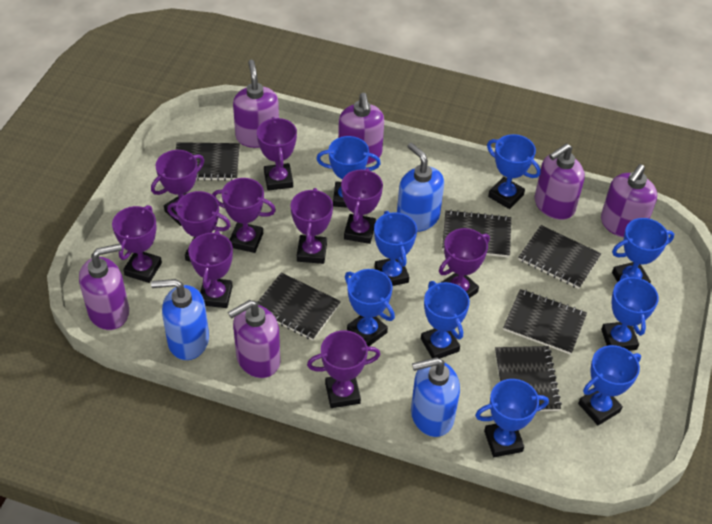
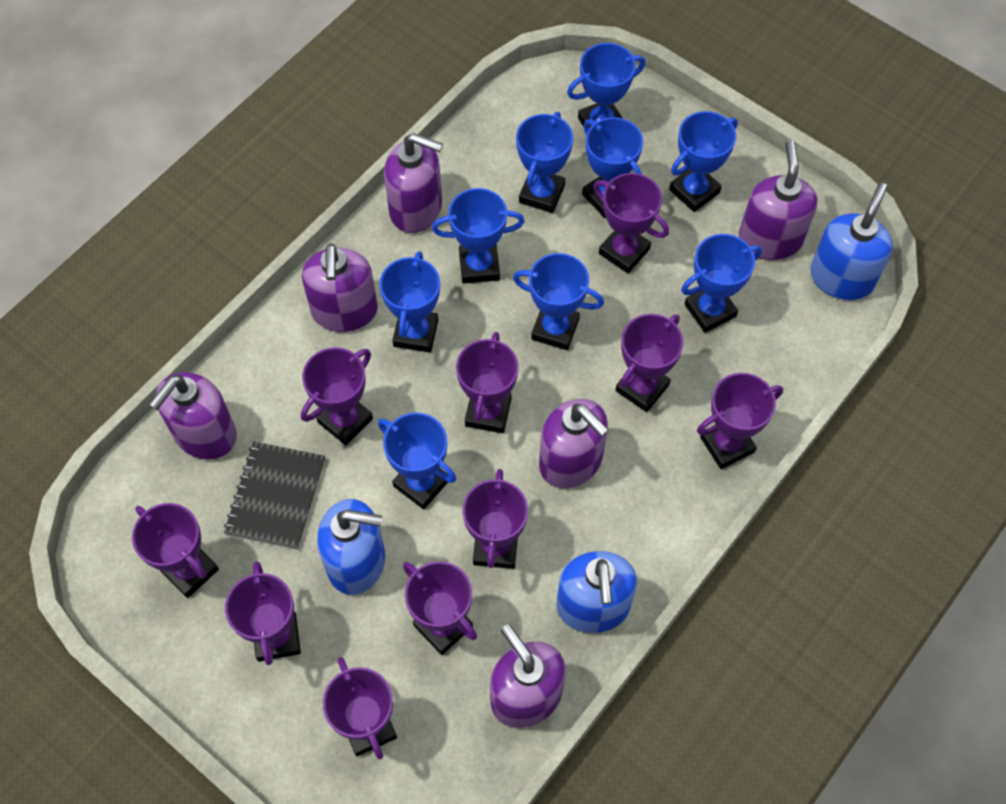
black notebook: 6 -> 1

